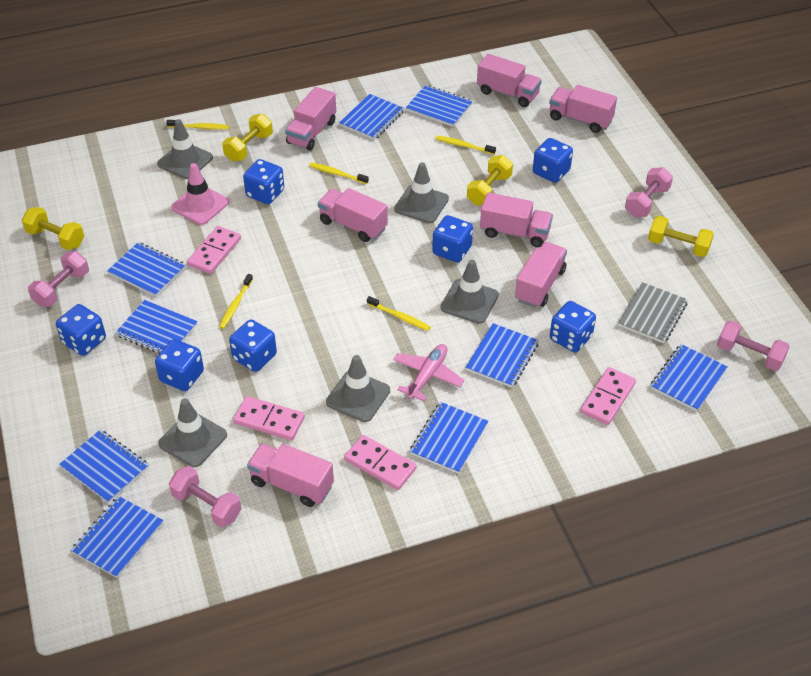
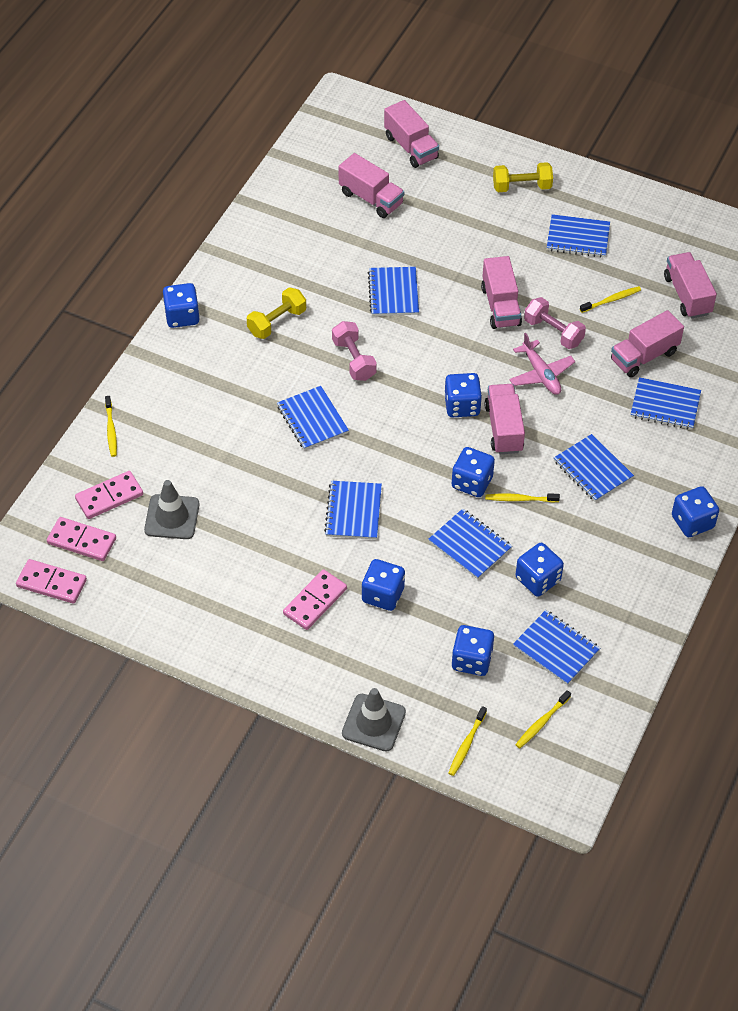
blue notebook: 9 -> 8
grey notebook: 1 -> 0
grey traffic cone: 5 -> 2
pink dumbbell: 4 -> 2
pink traffic cone: 1 -> 0
pink truck: 7 -> 6
yellow dumbbell: 4 -> 2

